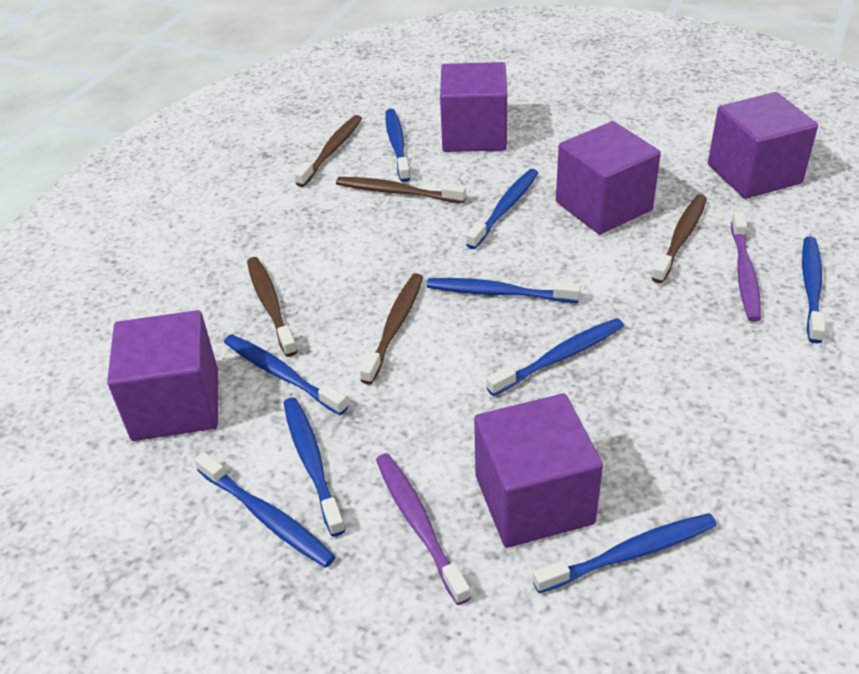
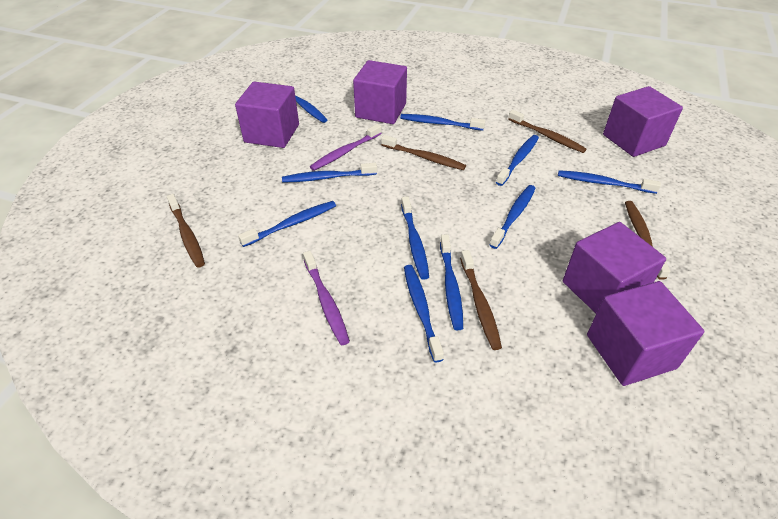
blue toothbrush: 9 -> 10

